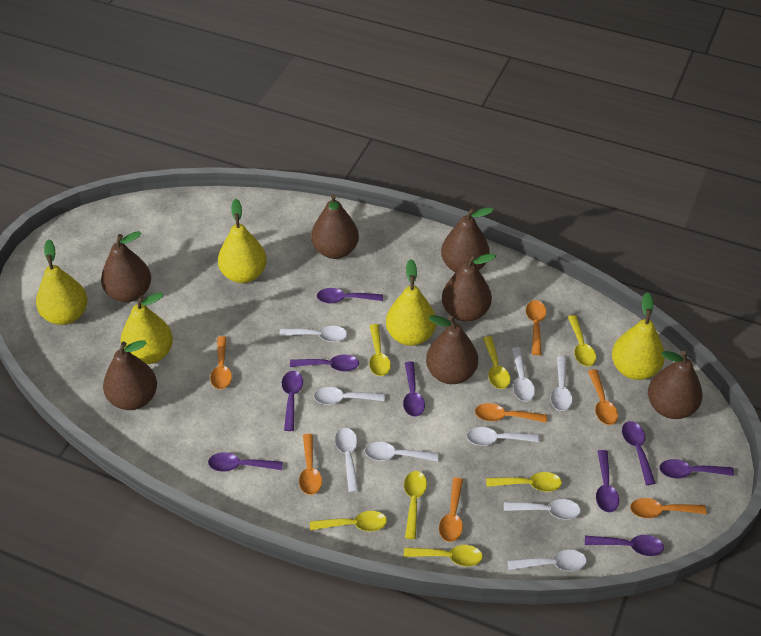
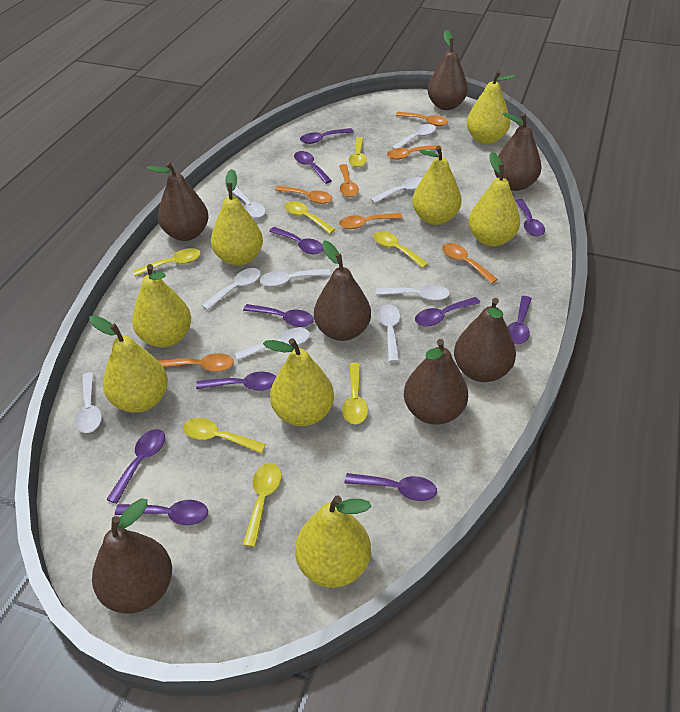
purple spoon: 9 -> 11
yellow pear: 5 -> 8

